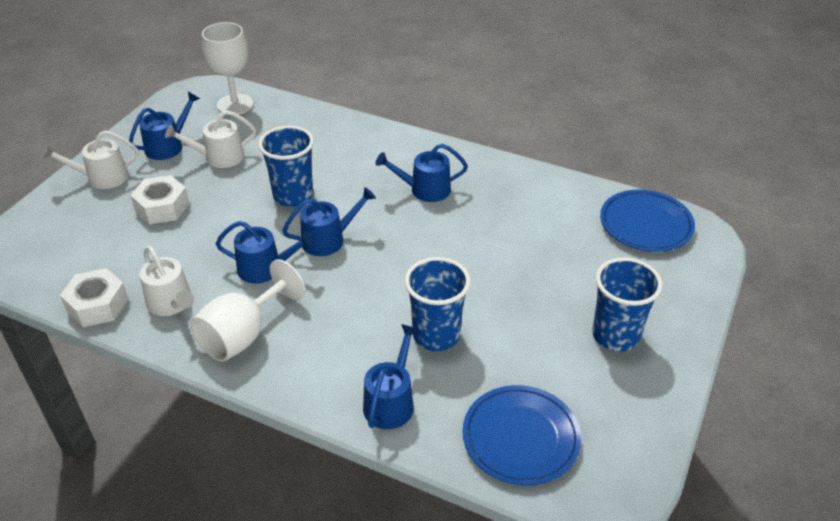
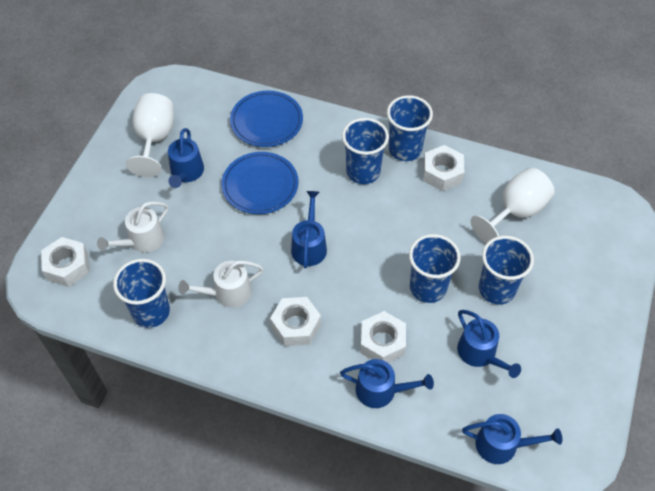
blue cup: 3 -> 5
white nut: 2 -> 4
white watering can: 3 -> 2

